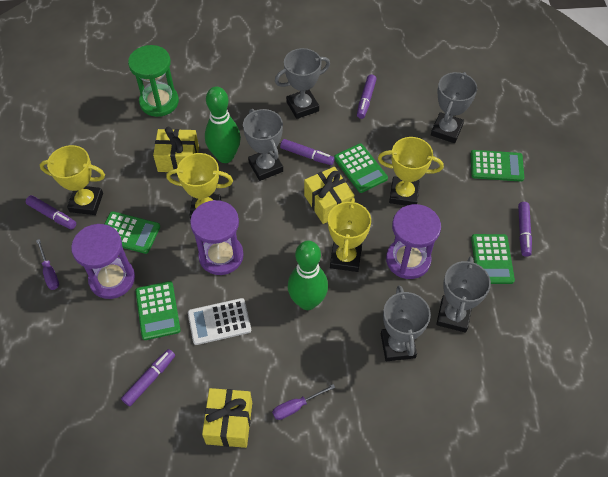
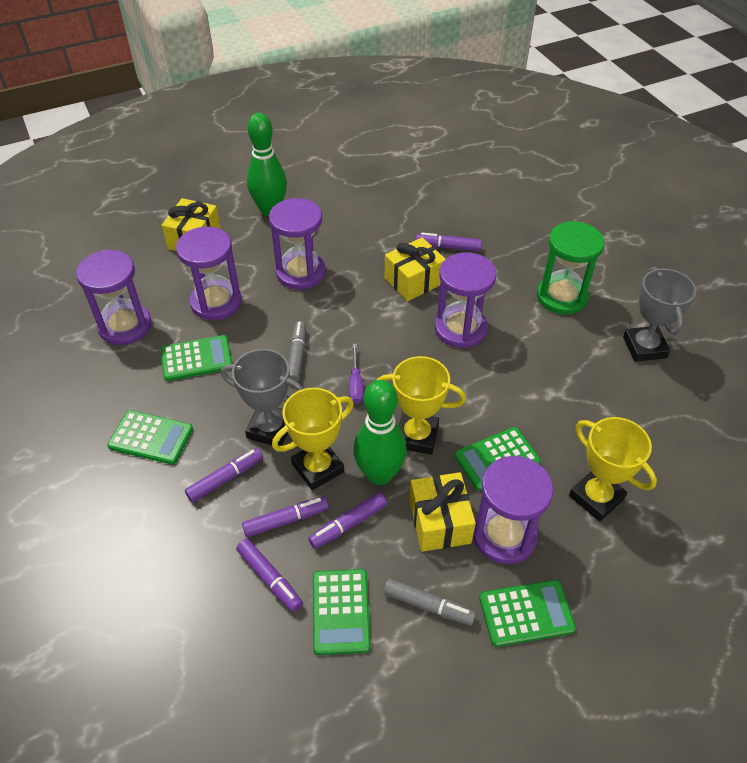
grey marker: 0 -> 2
grey trophy: 5 -> 2
purple hourglass: 3 -> 5
purple screwdriver: 2 -> 1
white calculator: 1 -> 0
yellow trophy: 4 -> 3

